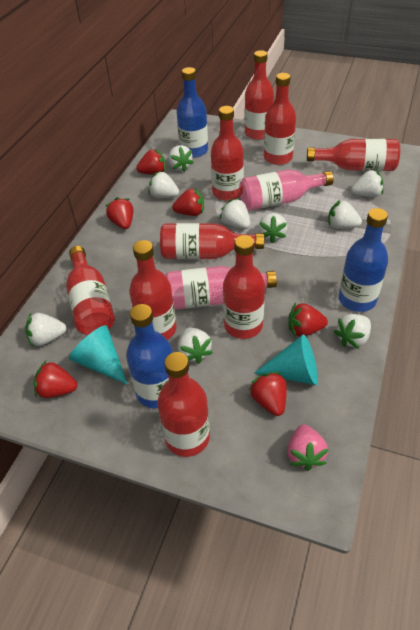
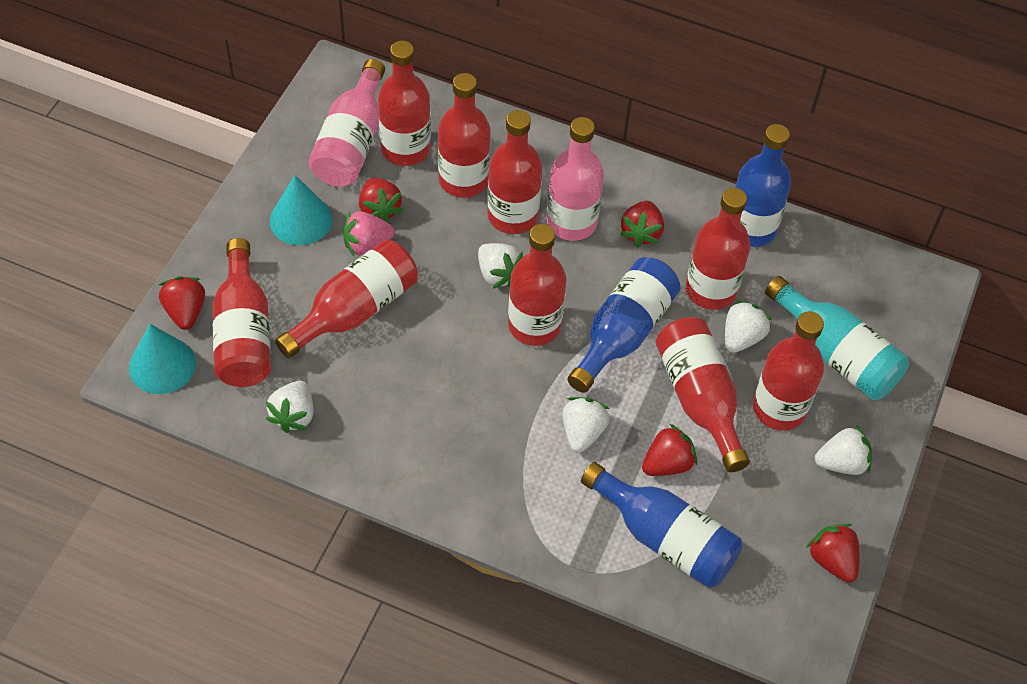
red strawberry: 6 -> 5
turquoise bottle: 0 -> 1
white strawberry: 9 -> 5

